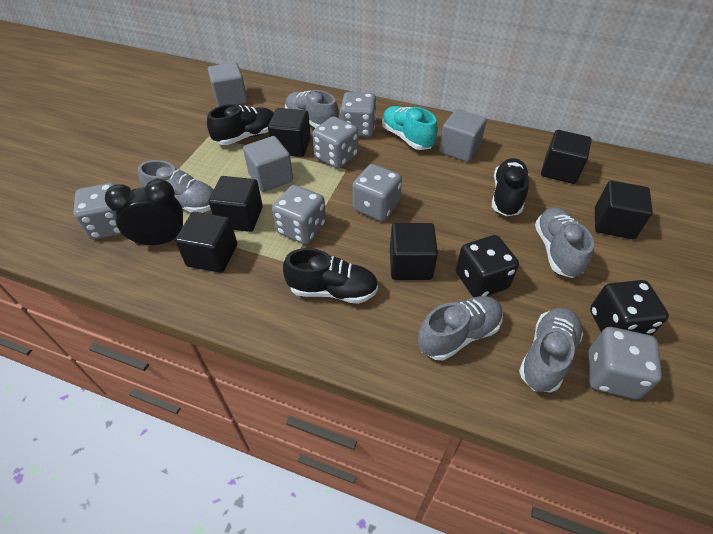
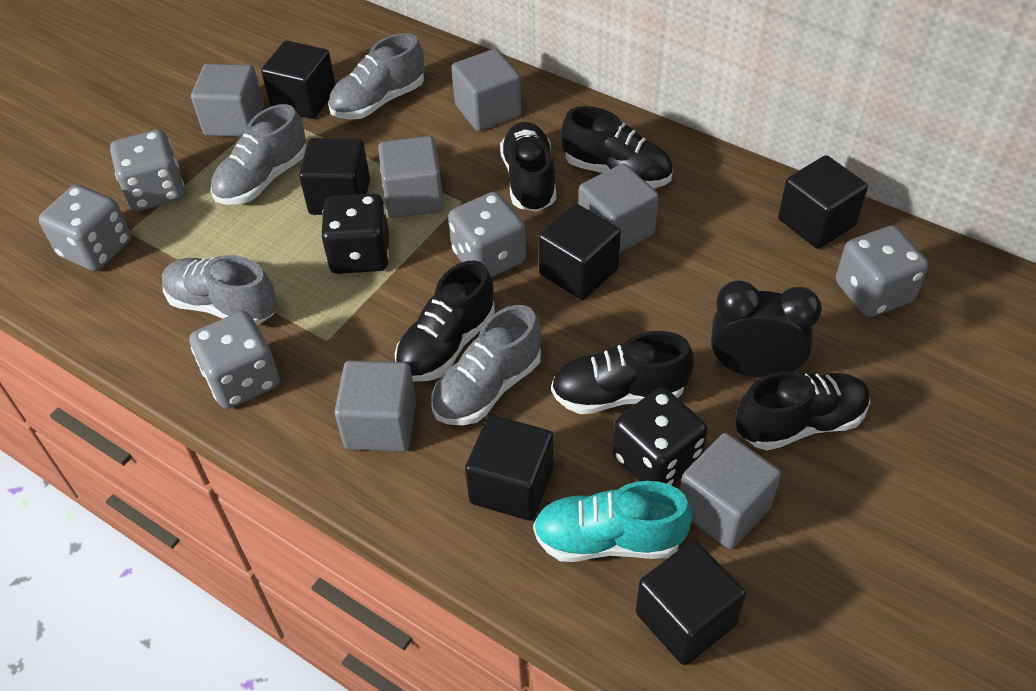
black shoe: 3 -> 5
grey cube: 3 -> 6
grey dice: 6 -> 5
grey shoe: 5 -> 4

